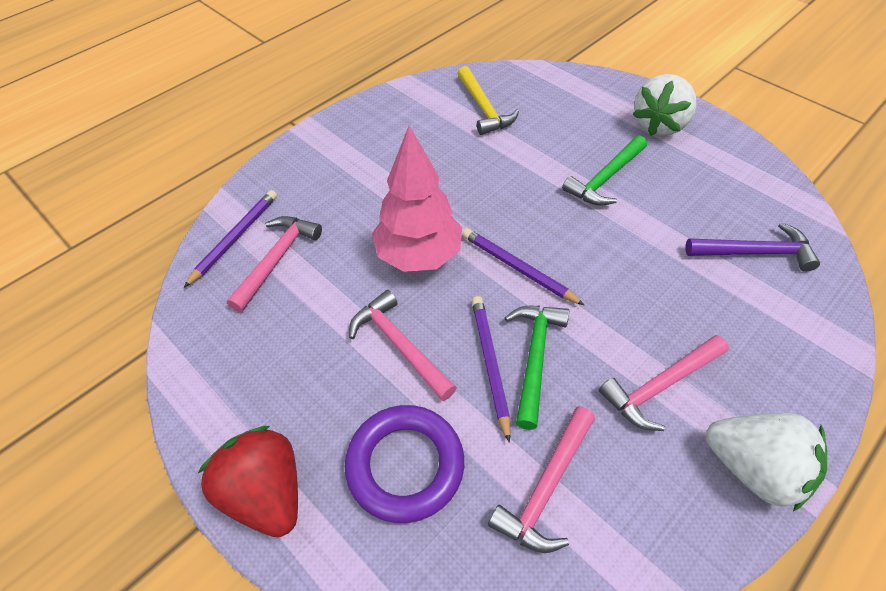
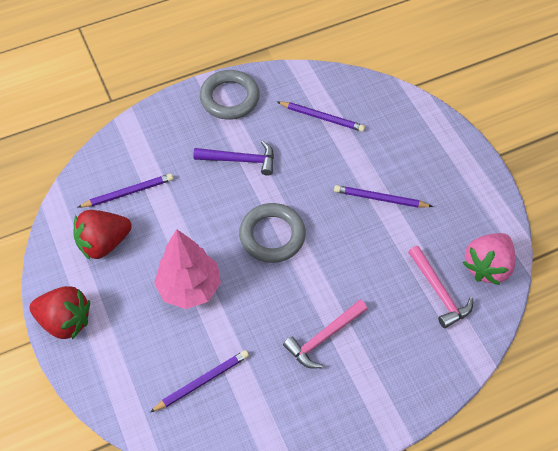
green hammer: 2 -> 0
grey ring: 0 -> 2
pink hammer: 4 -> 2
pink strawberry: 0 -> 1
purple pencil: 3 -> 4
purple ring: 1 -> 0
red strawberry: 1 -> 2
white strawberry: 2 -> 0
yellow hammer: 1 -> 0

